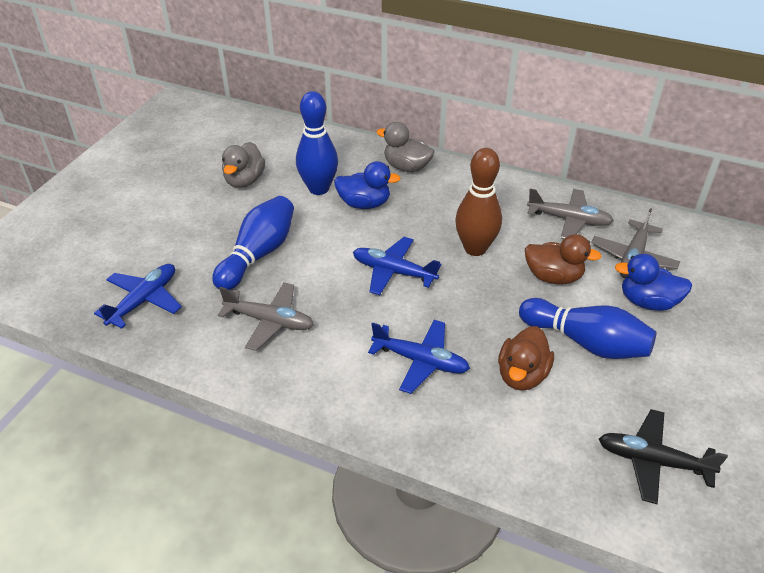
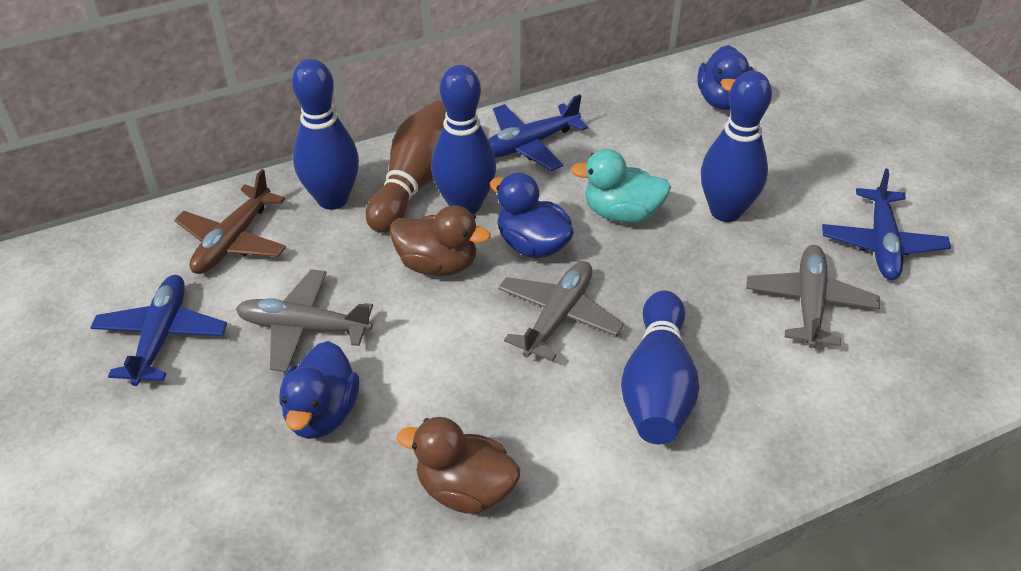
black plane: 1 -> 0
blue bowling pin: 3 -> 4
blue duck: 2 -> 3
brown plane: 0 -> 1
grey duck: 2 -> 0
turquoise duck: 0 -> 1

